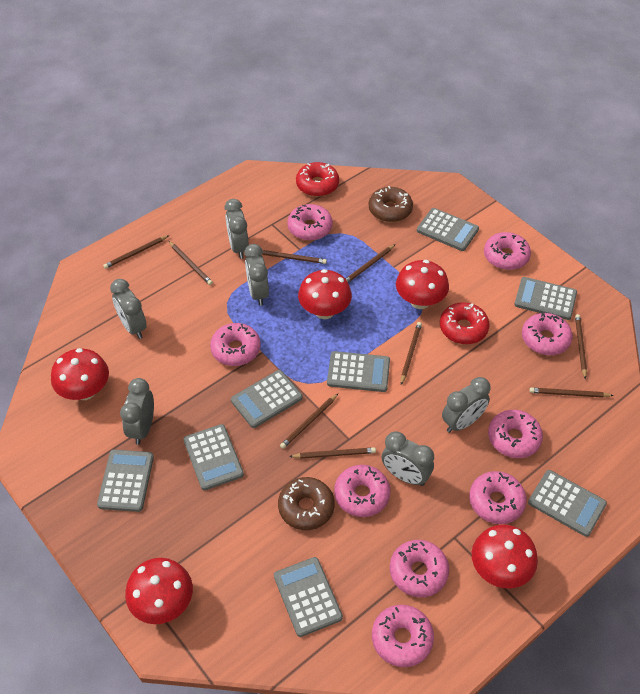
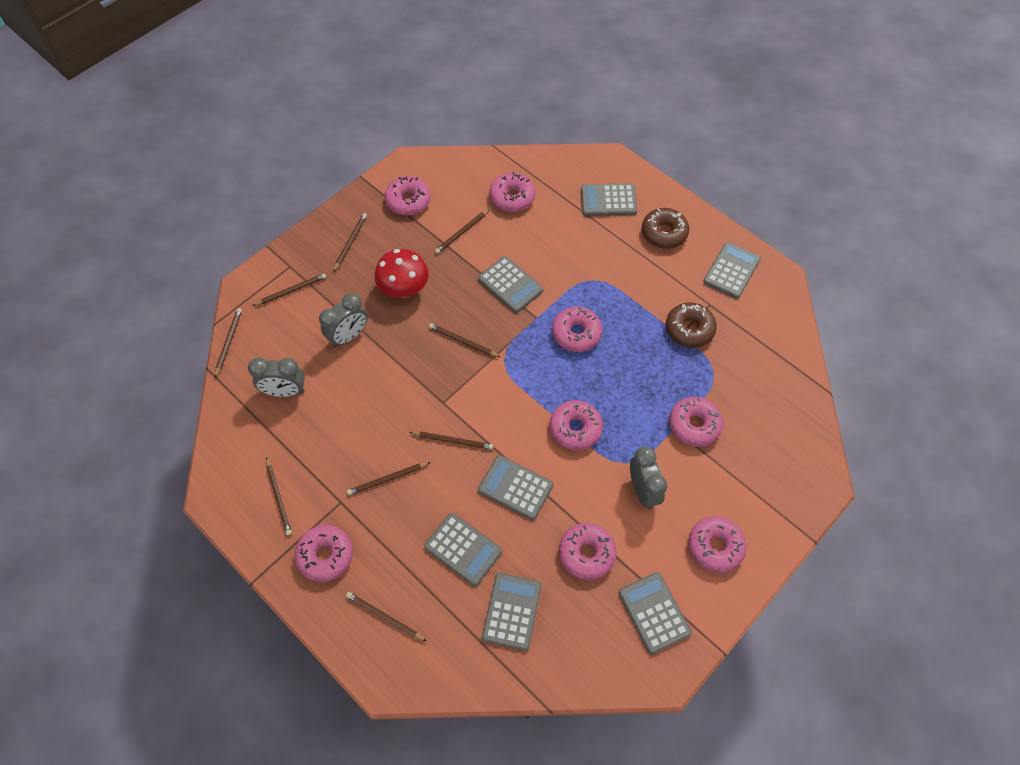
grey calculator: 8 -> 7
grey clock: 6 -> 3
pink donut: 9 -> 8
red donut: 2 -> 0
red mushroom: 5 -> 1

